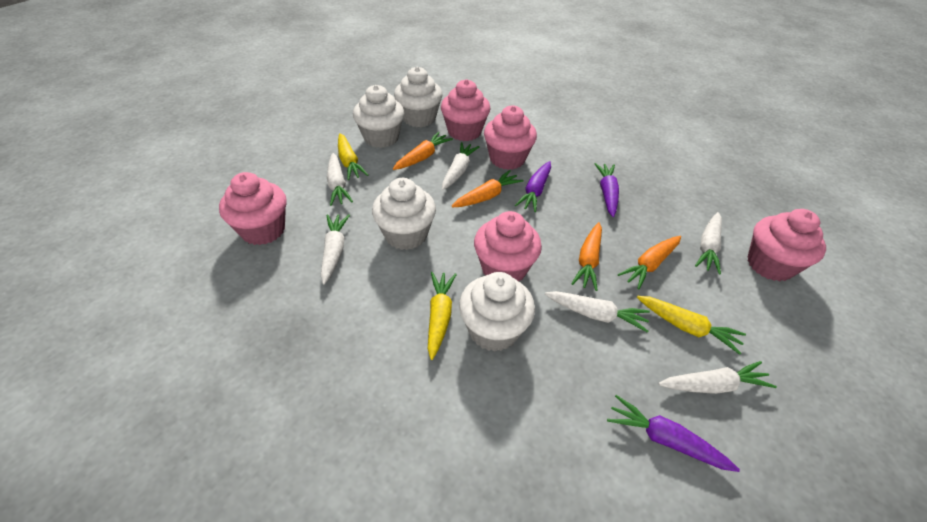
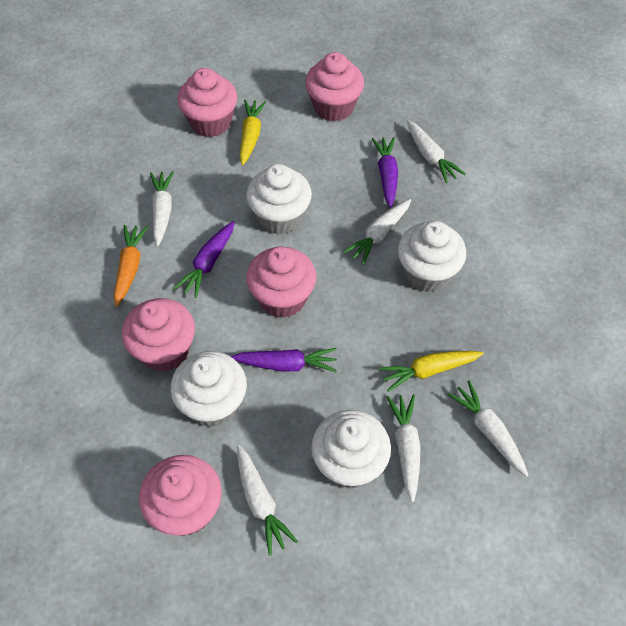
orange carrot: 4 -> 1
yellow carrot: 3 -> 2

